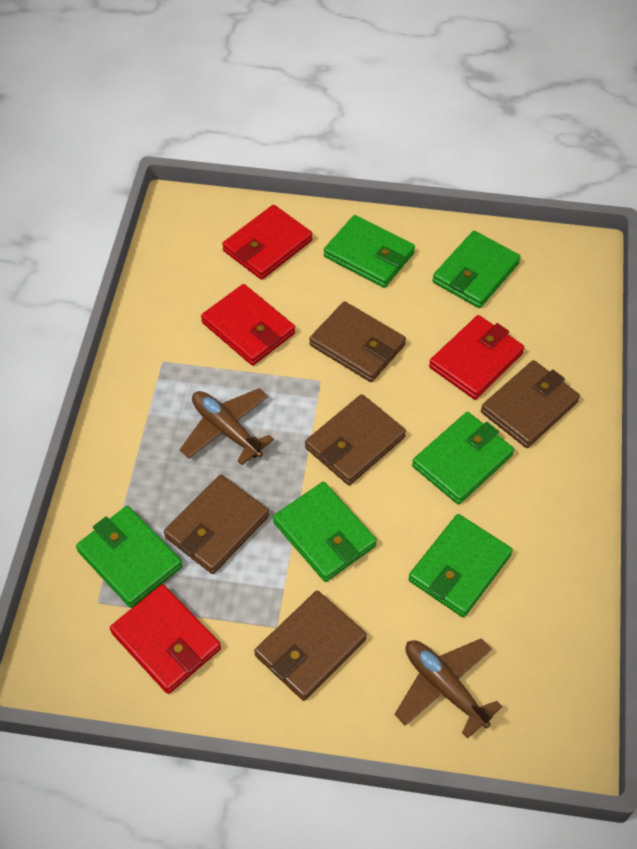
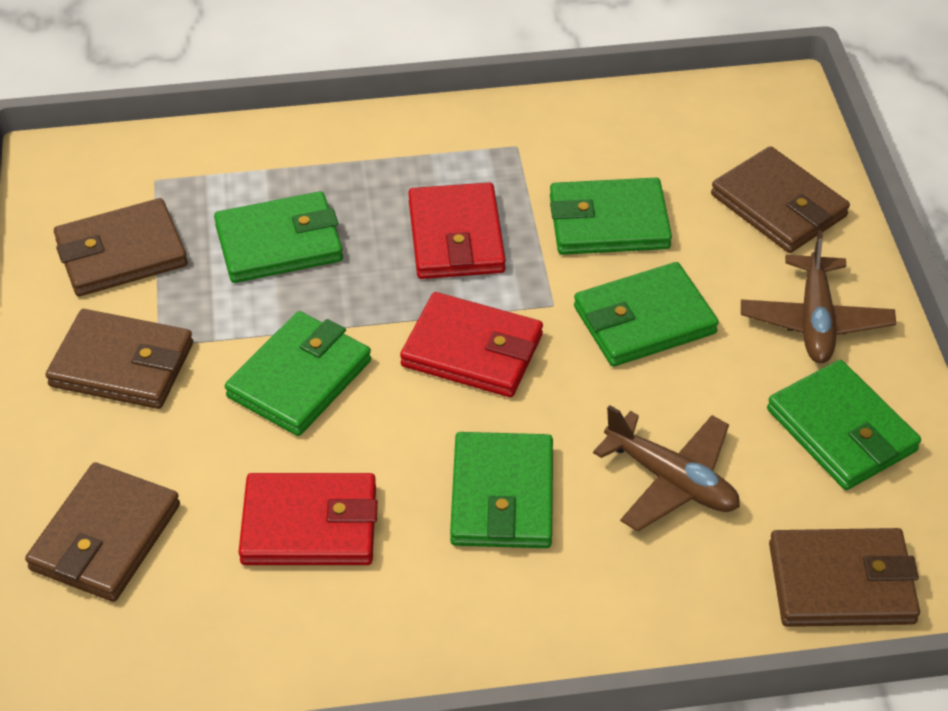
red wallet: 4 -> 3

